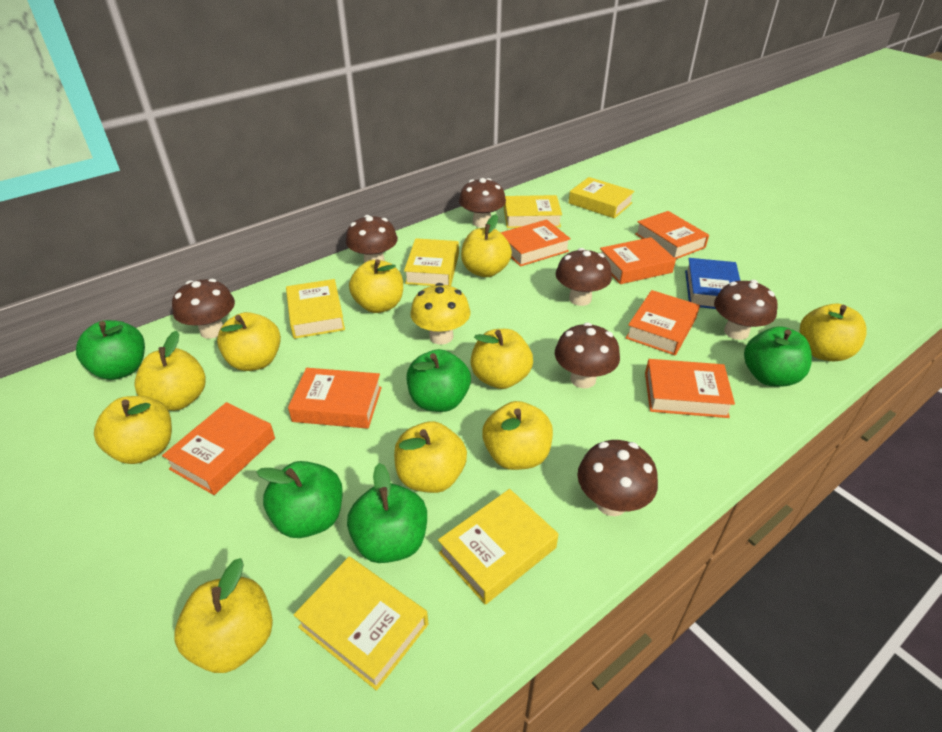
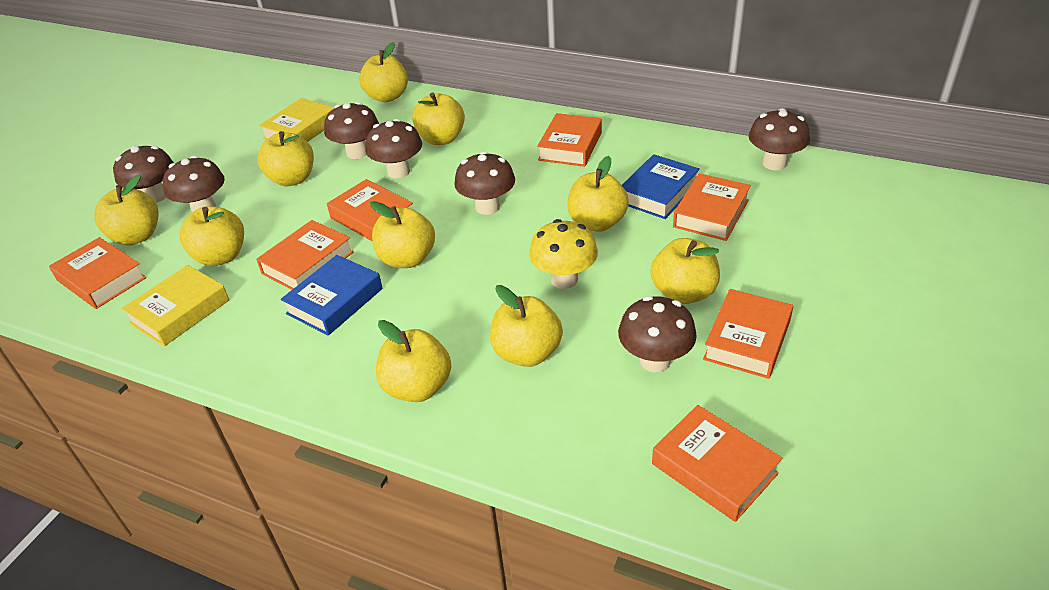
blue book: 1 -> 2
green apple: 5 -> 0
yellow book: 6 -> 2

